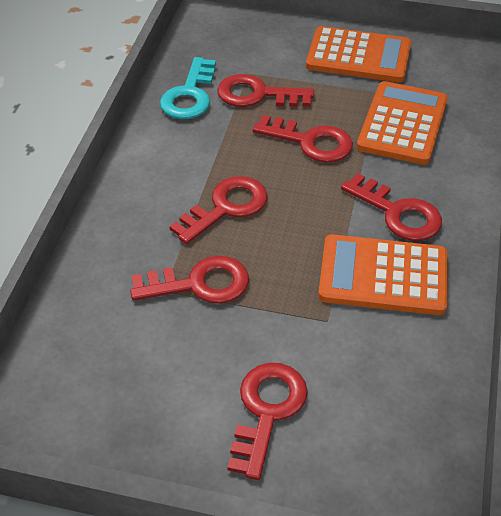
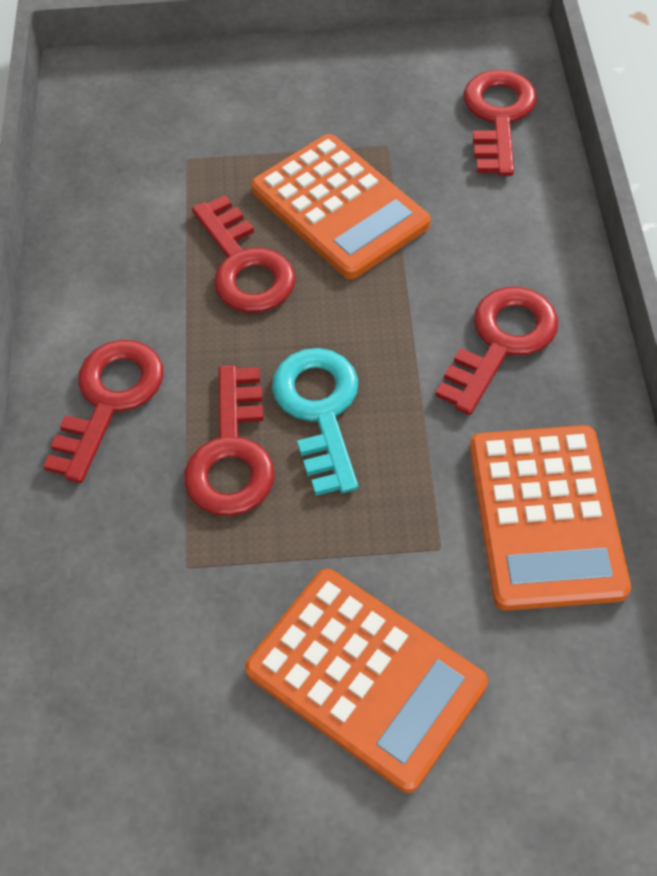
red key: 6 -> 5

